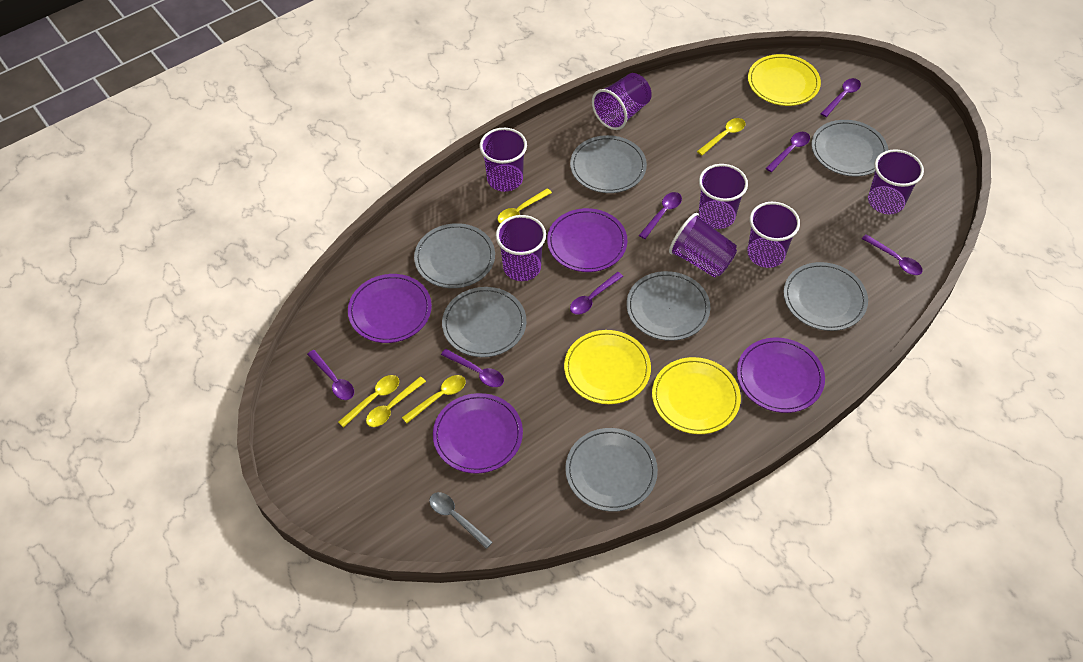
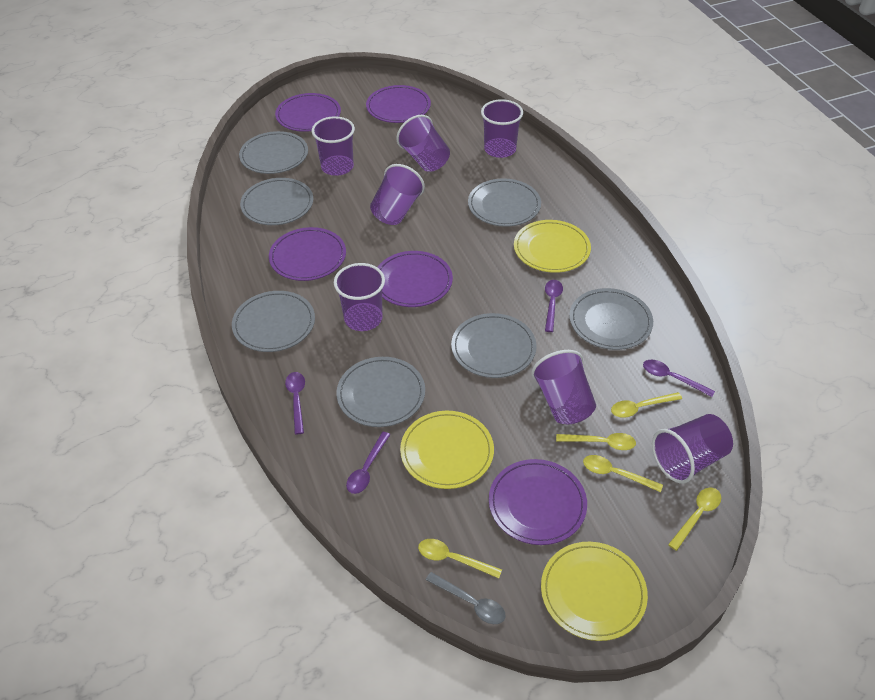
purple plate: 4 -> 5
purple spoon: 7 -> 4

